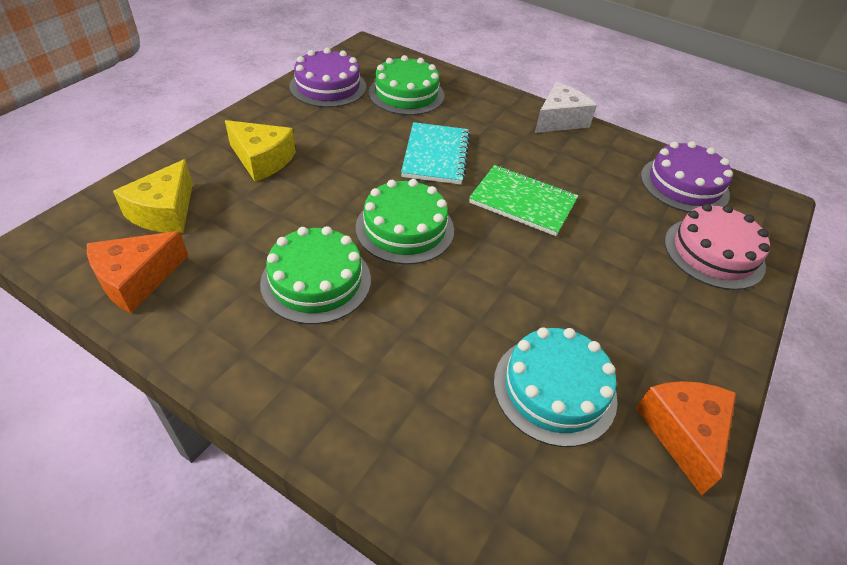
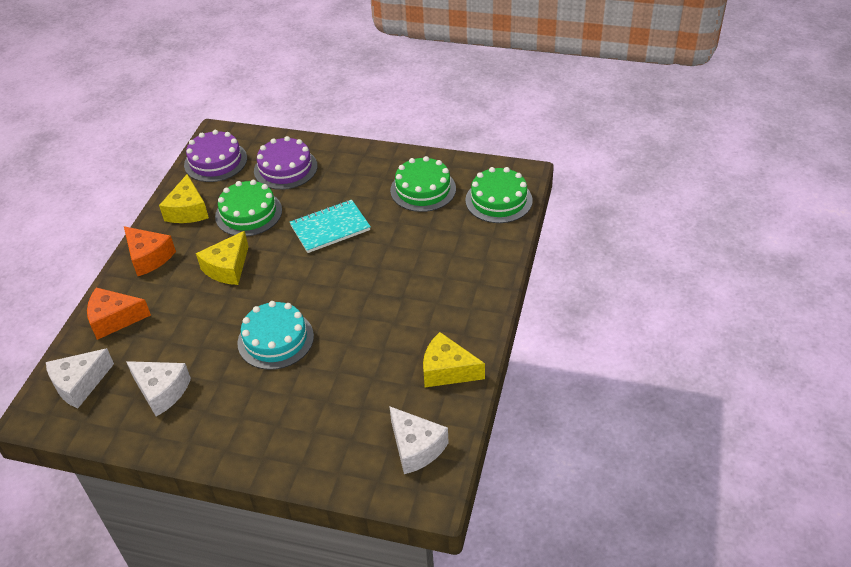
green notebook: 1 -> 0
pink cake: 1 -> 0
white cheese: 1 -> 3
yellow cheese: 2 -> 3

